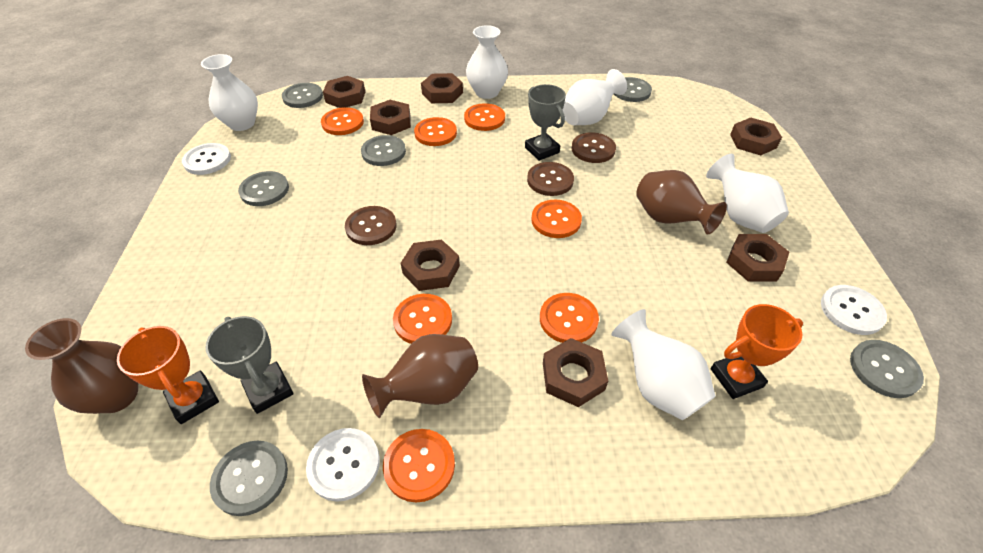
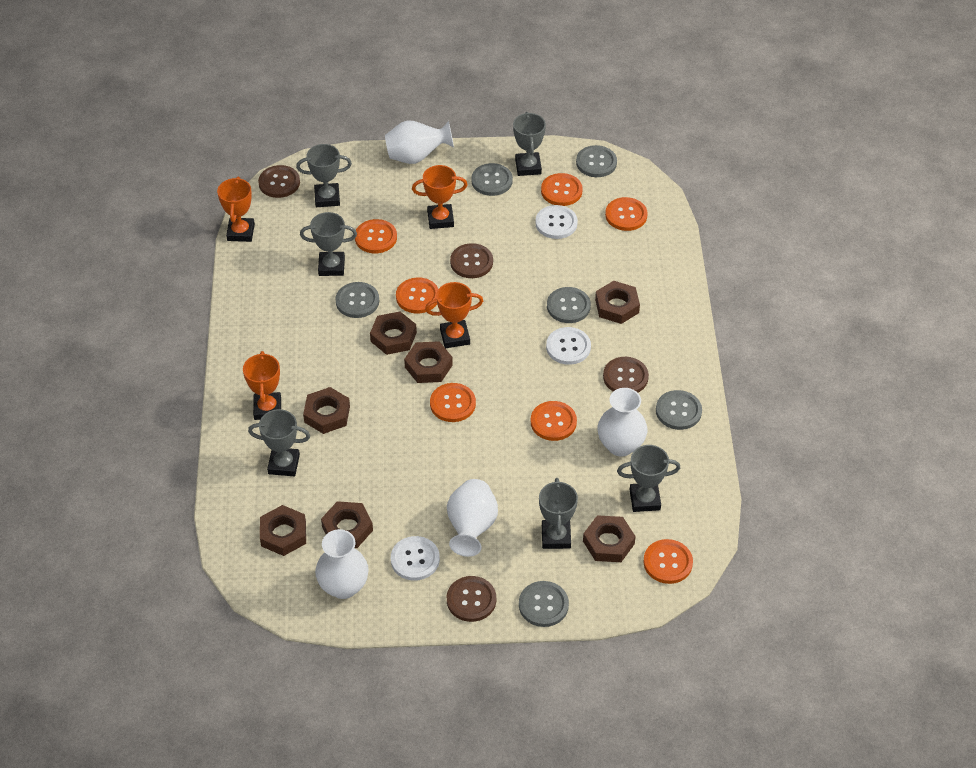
brown button: 3 -> 4
brown vase: 3 -> 0
grey trophy: 2 -> 6
orange trophy: 2 -> 4
white vase: 5 -> 4

